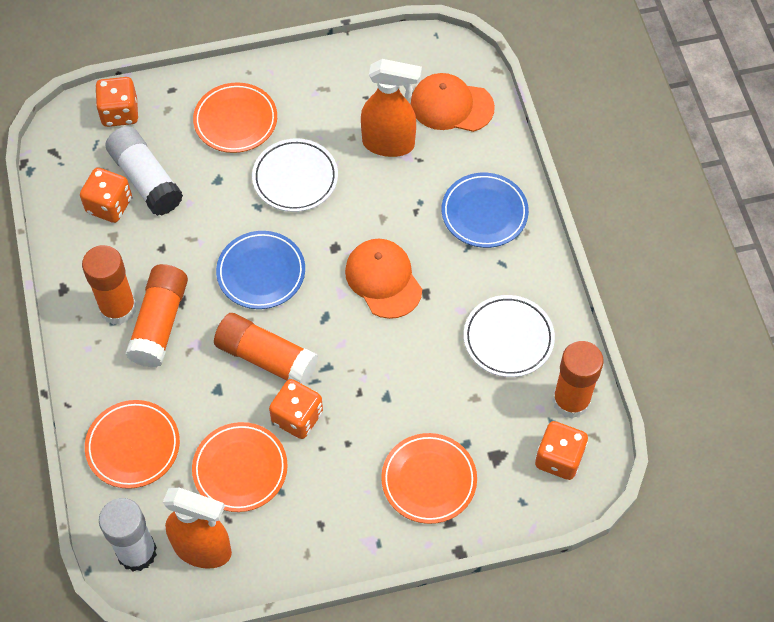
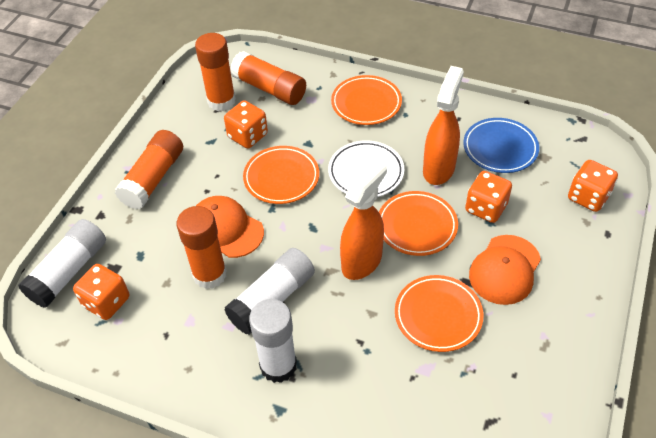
blue plate: 2 -> 1
white glue stick: 2 -> 3
white plate: 2 -> 1

